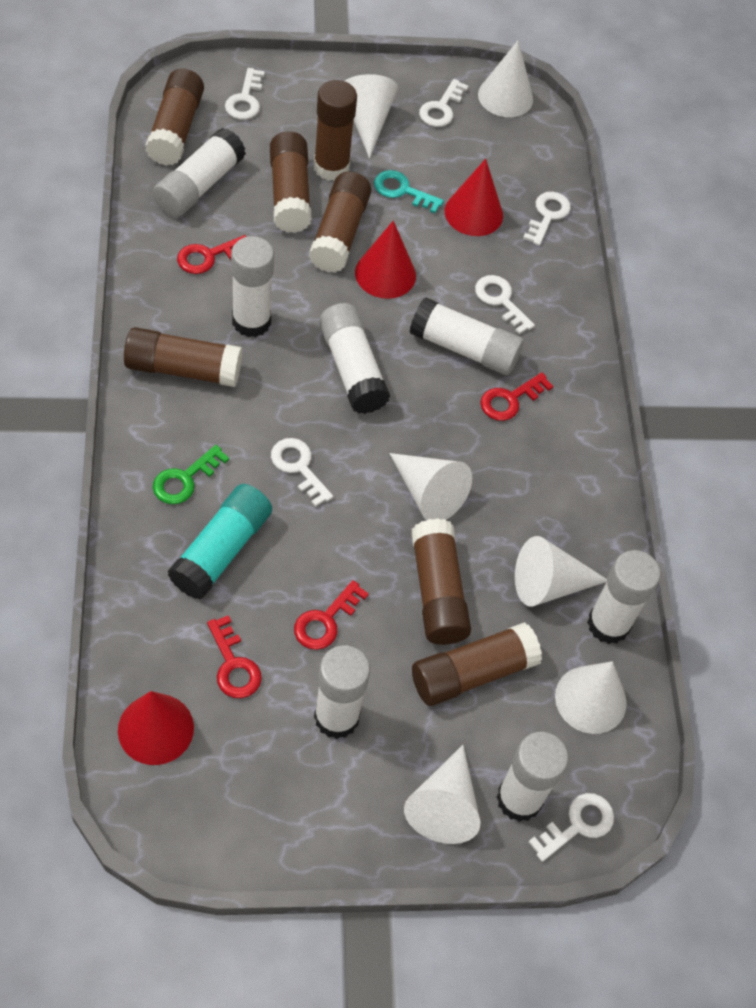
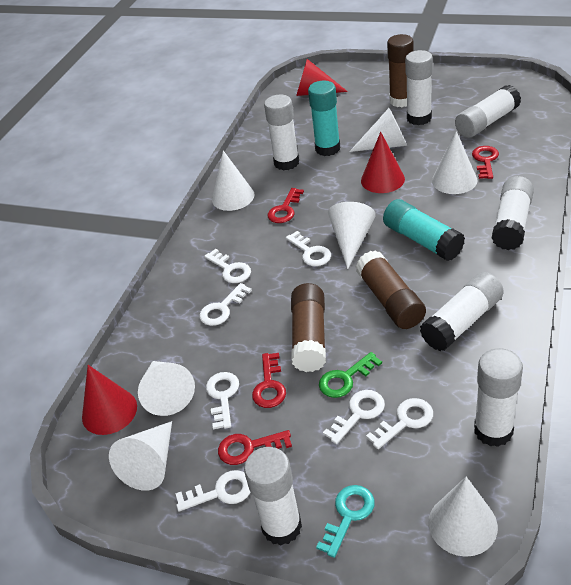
brown glue stick: 7 -> 3
turquoise glue stick: 1 -> 2
white cone: 6 -> 7
white key: 6 -> 7

